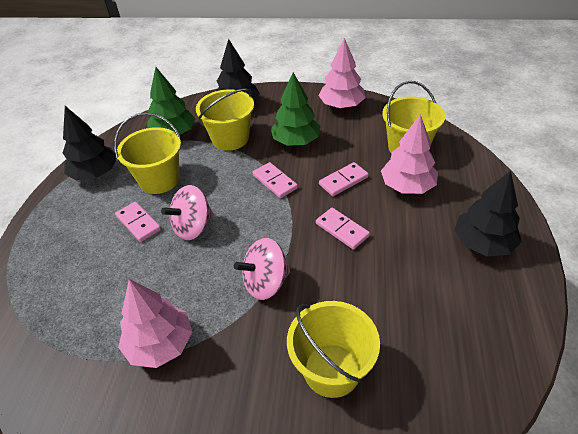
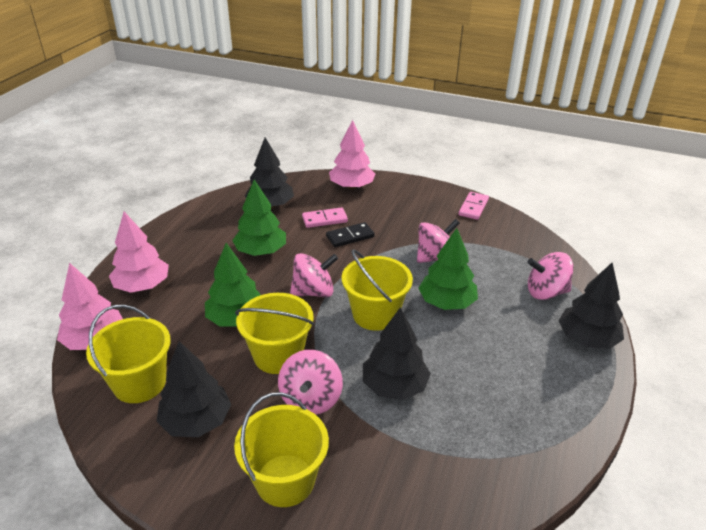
black domino: 0 -> 1
black tree: 3 -> 4
green tree: 2 -> 3
pink domino: 4 -> 2
pink spinning top: 2 -> 4

